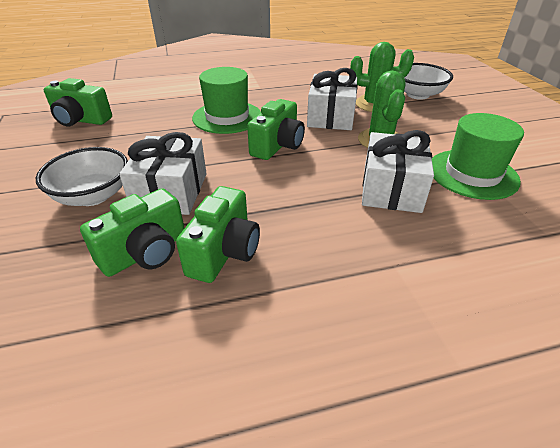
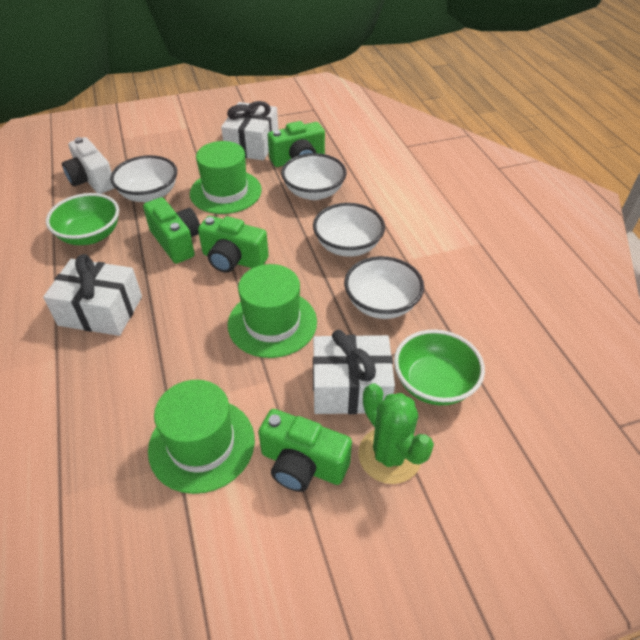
green bowl: 0 -> 2
green cactus: 2 -> 1
green hat: 2 -> 3
white bowl: 2 -> 4
white camera: 0 -> 1

